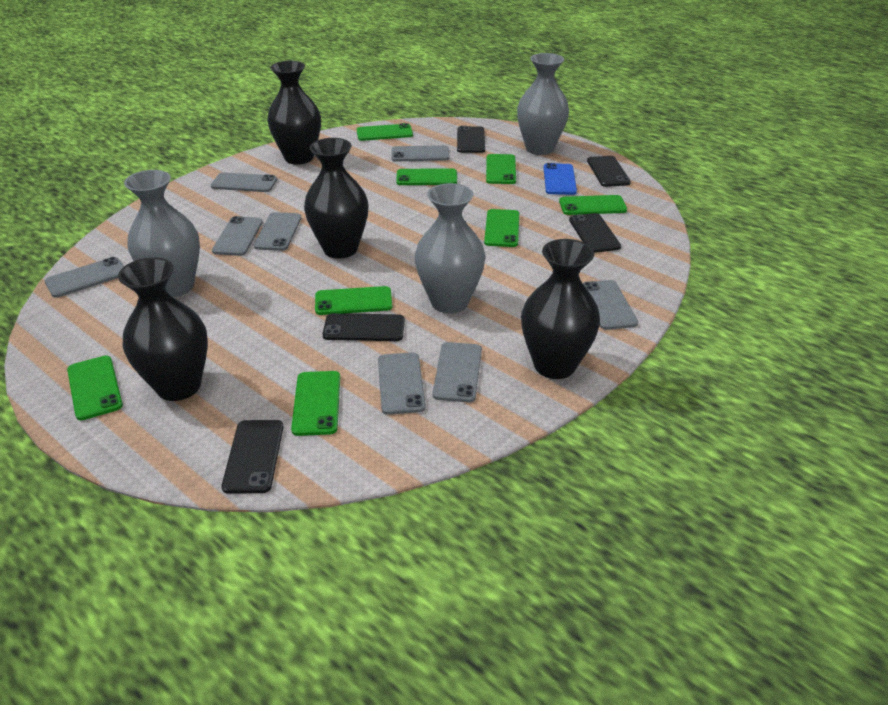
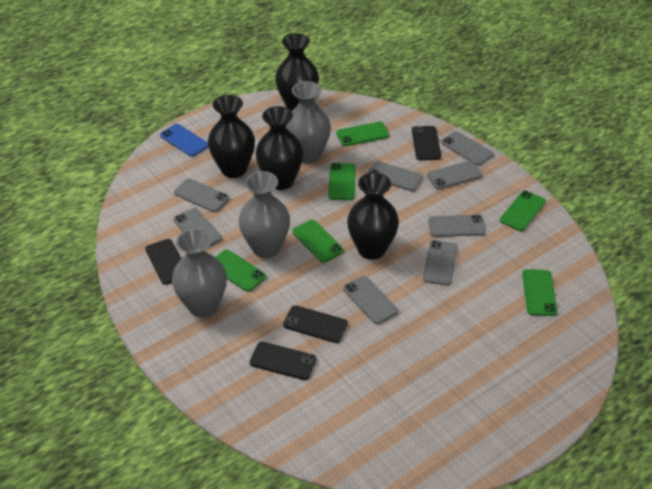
black phone: 5 -> 4
green phone: 8 -> 6

